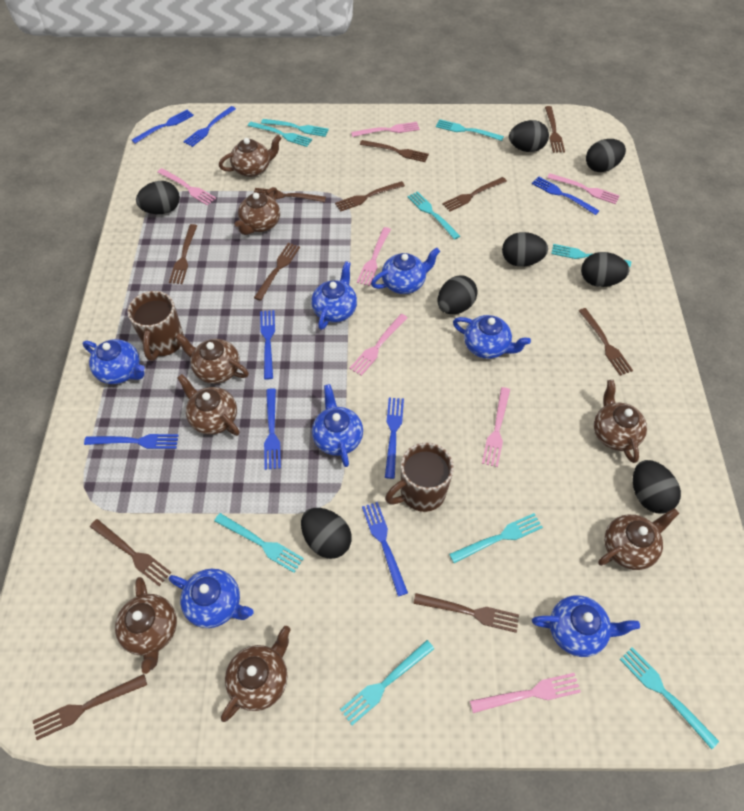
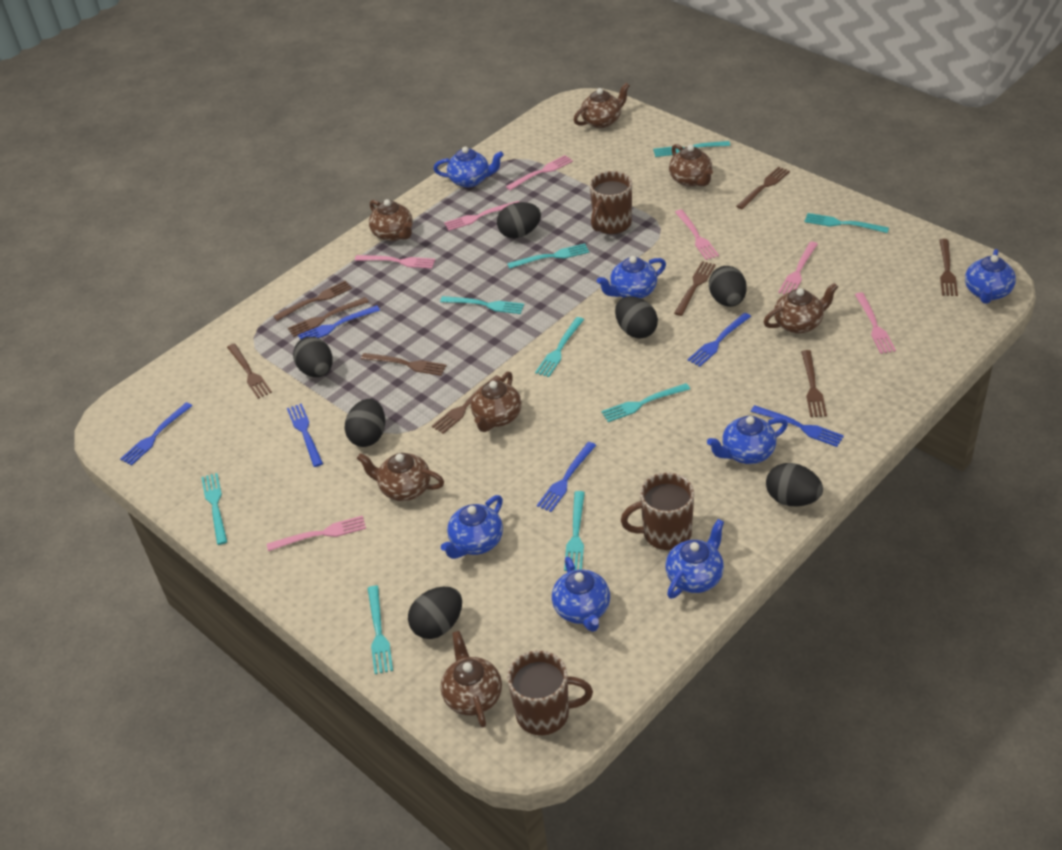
black egg: 8 -> 7
blue fork: 8 -> 6
brown fork: 11 -> 9
brown mug: 2 -> 3
brown teapot: 8 -> 7

